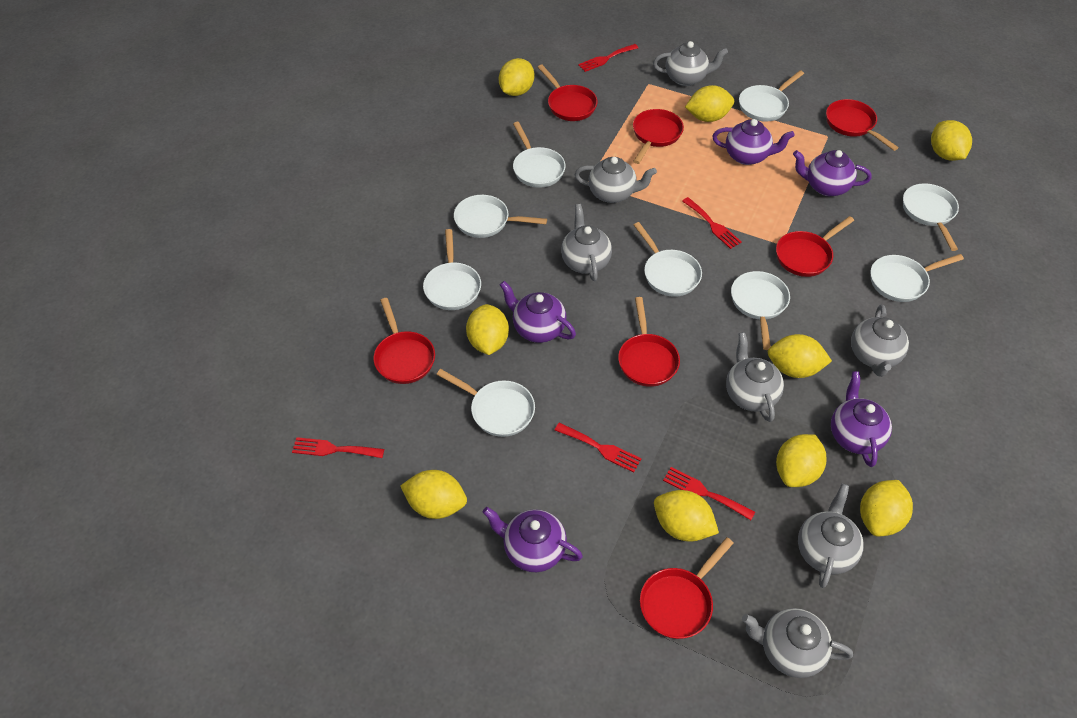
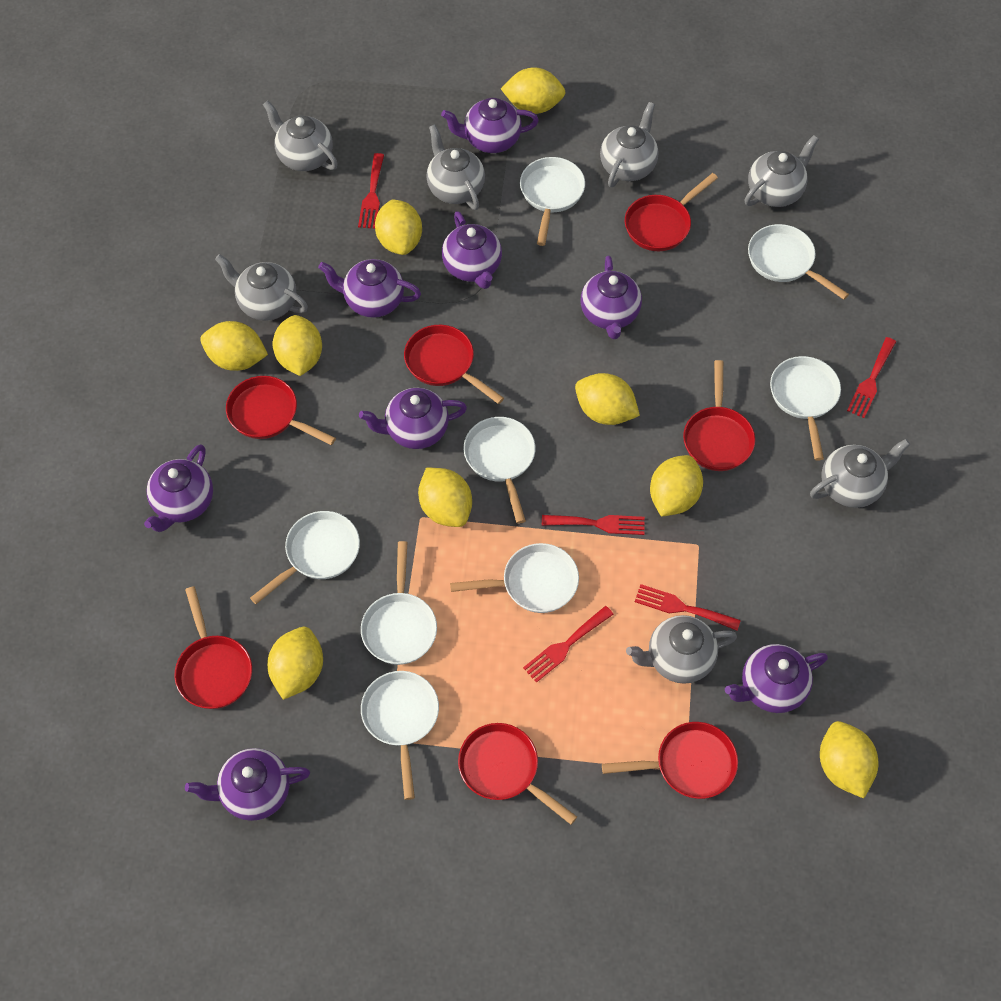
purple teapot: 5 -> 8
white pan: 9 -> 8

